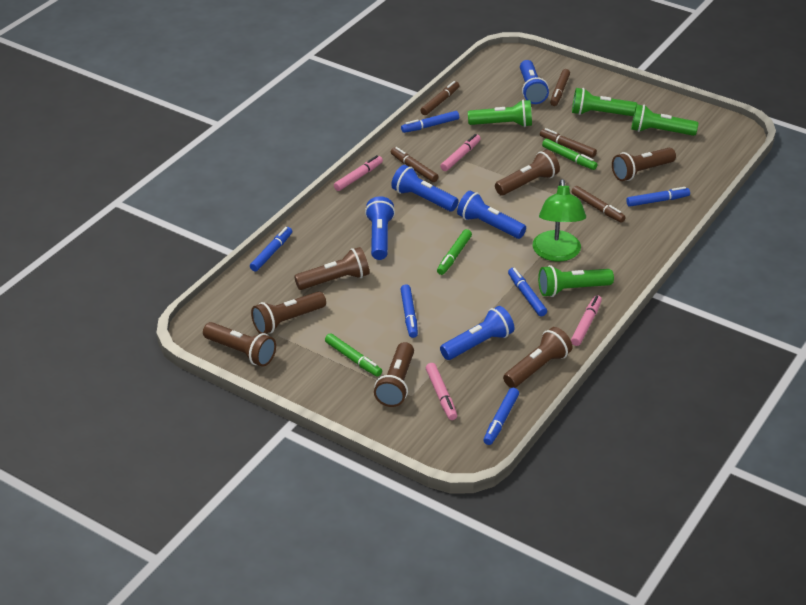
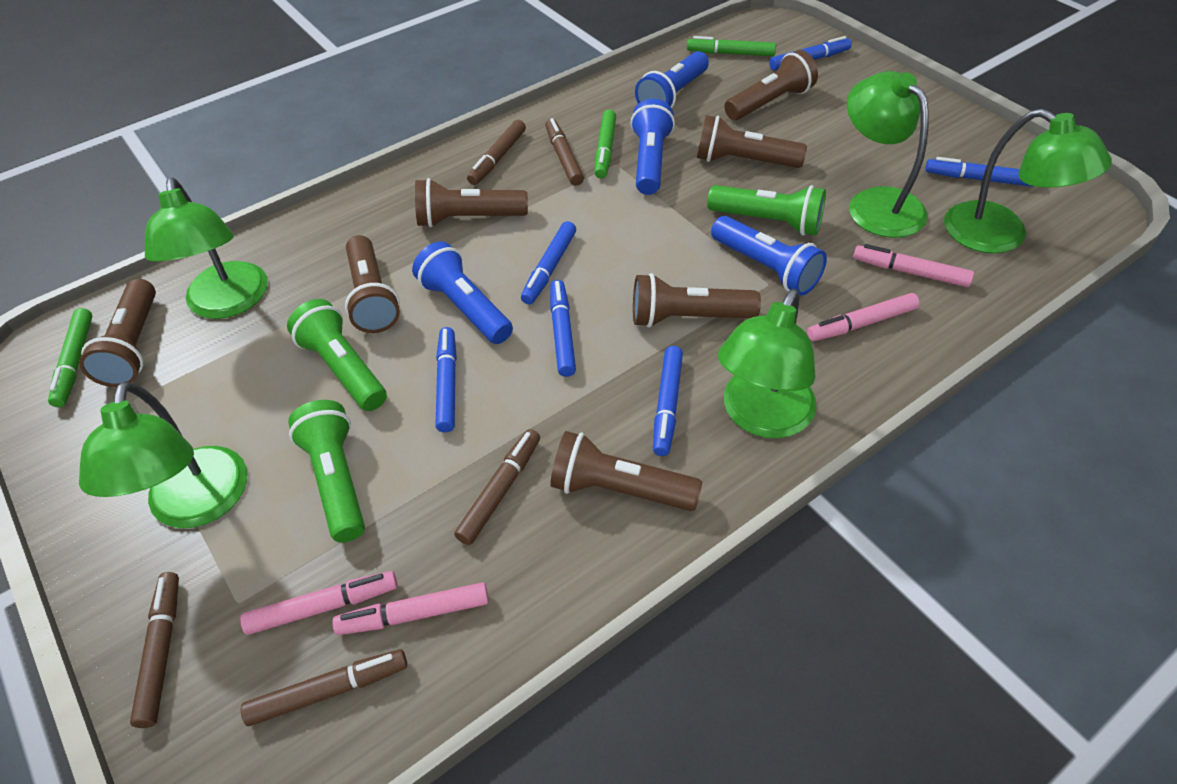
blue flashlight: 5 -> 4
green flashlight: 4 -> 3
green lamp: 1 -> 5

